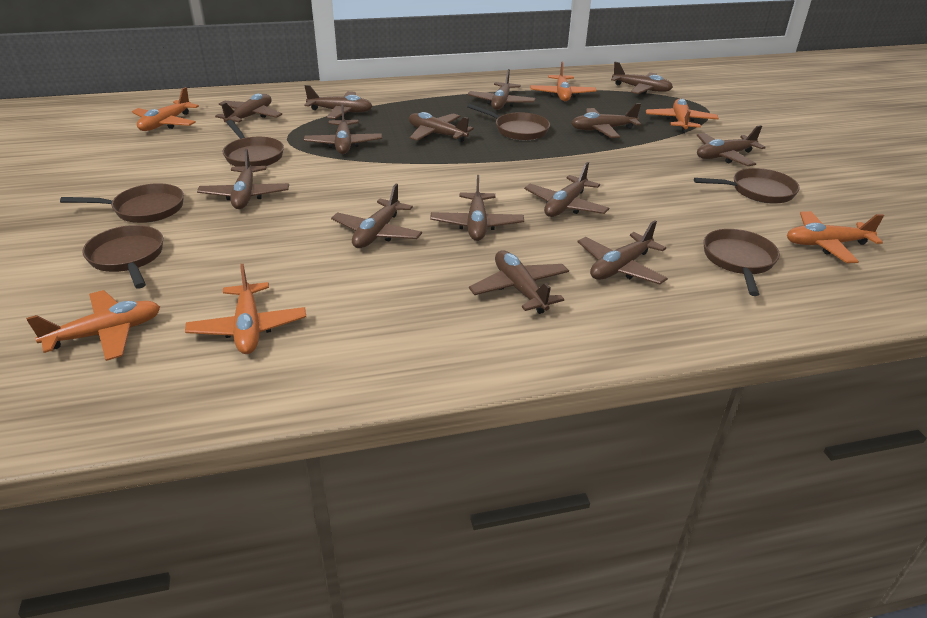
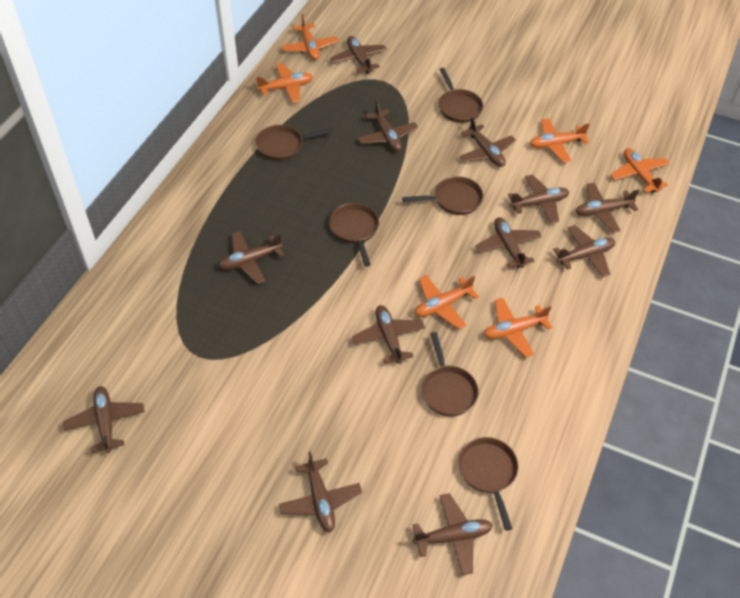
brown plane: 14 -> 12

